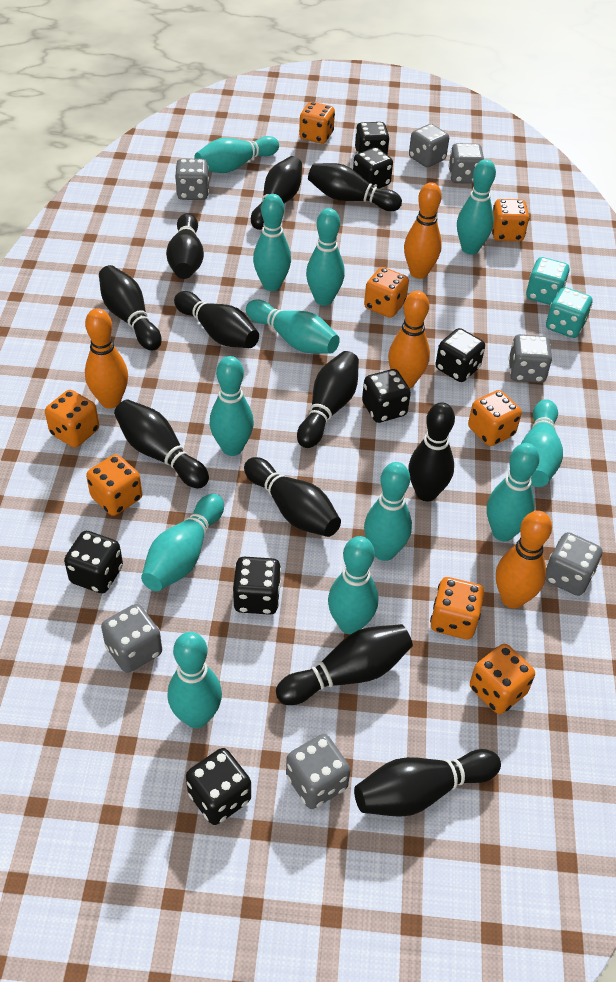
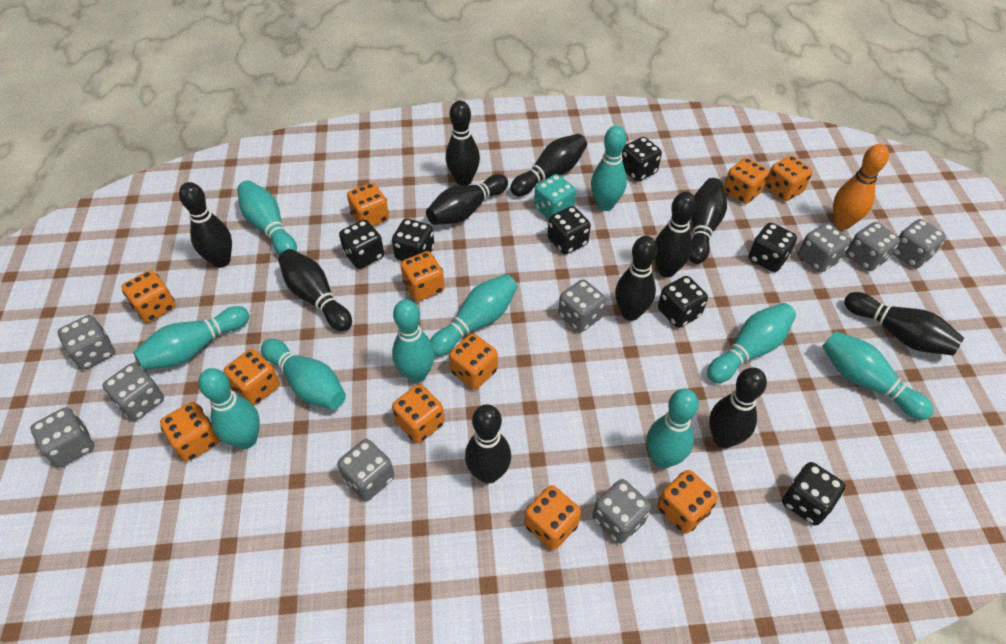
grey dice: 7 -> 9
orange bowling pin: 4 -> 1
orange dice: 8 -> 11
turquoise bowling pin: 12 -> 10
turquoise dice: 2 -> 1

